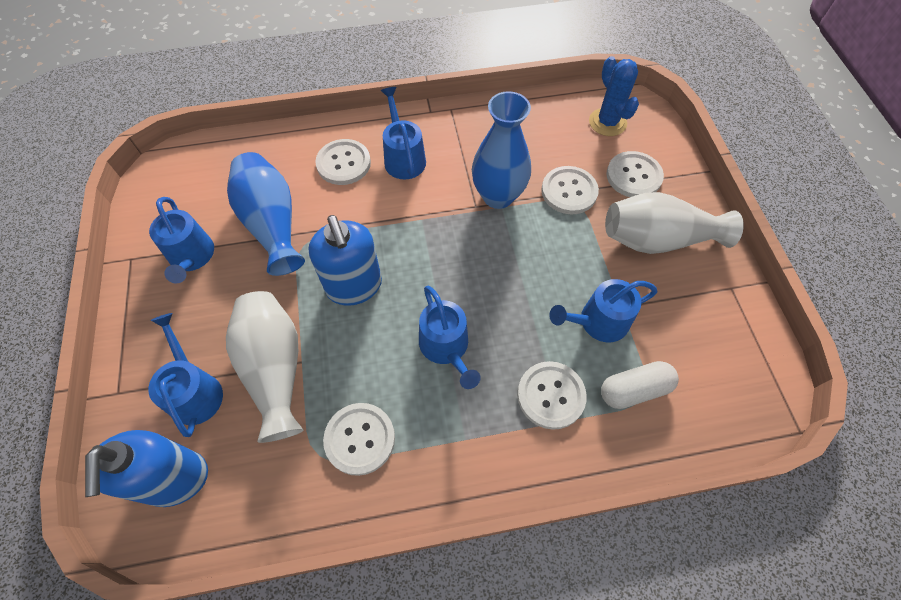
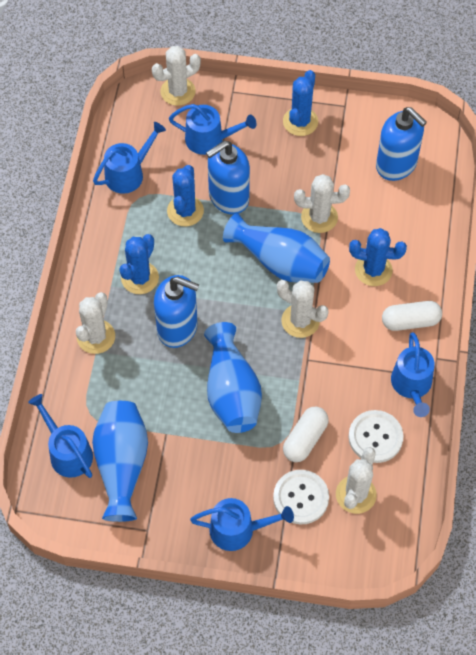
blue cactus: 1 -> 4
blue soap dispenser: 2 -> 3
blue vase: 2 -> 3
white button: 5 -> 2
white cactus: 0 -> 5
white capsule: 1 -> 2
white vase: 2 -> 0

